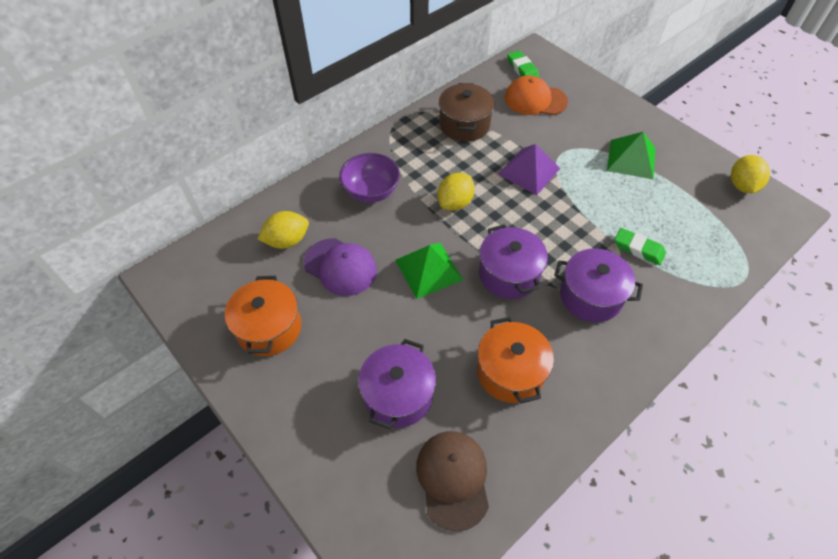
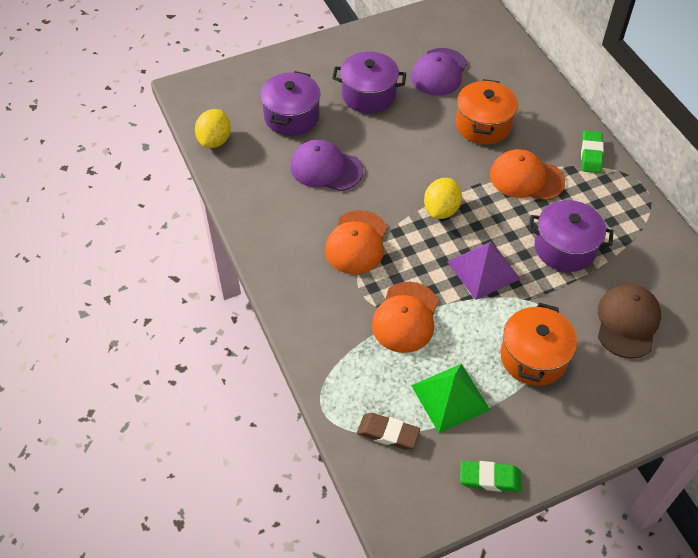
brown eraser: 0 -> 1
brown pot: 1 -> 0
green pyramid: 2 -> 1
orange cap: 1 -> 3
purple bowl: 1 -> 0
purple cap: 1 -> 2
yellow lemon: 3 -> 2

